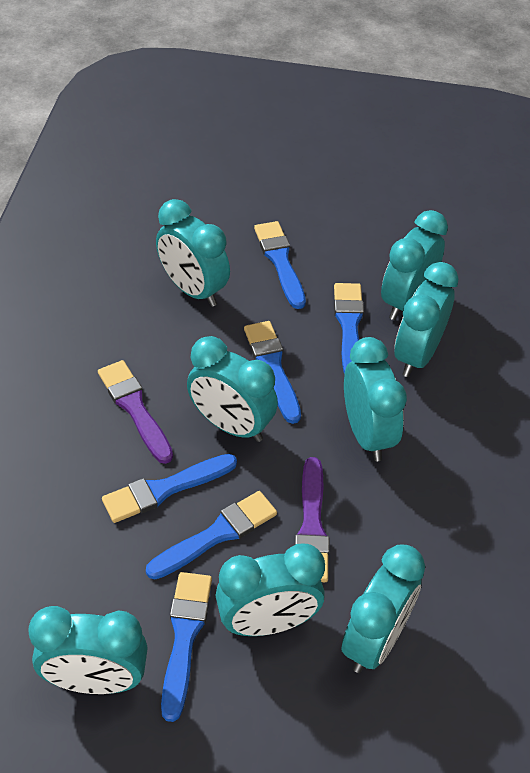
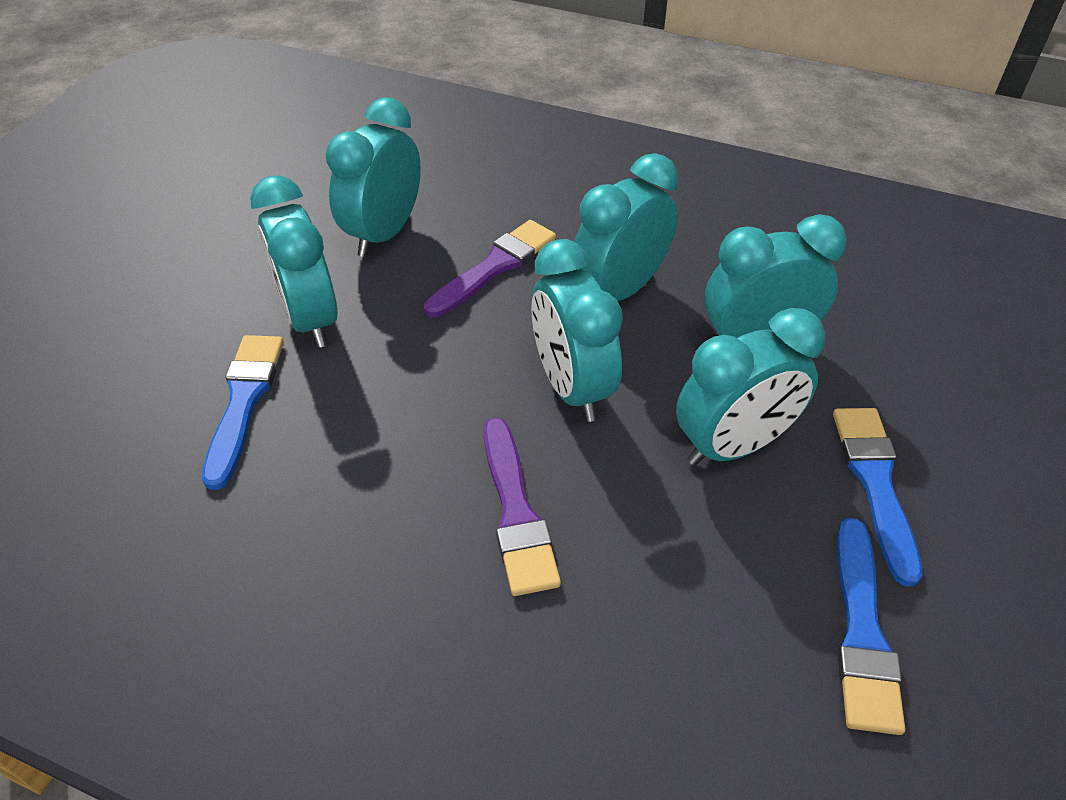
blue brush: 6 -> 3
turquoise clock: 8 -> 6

